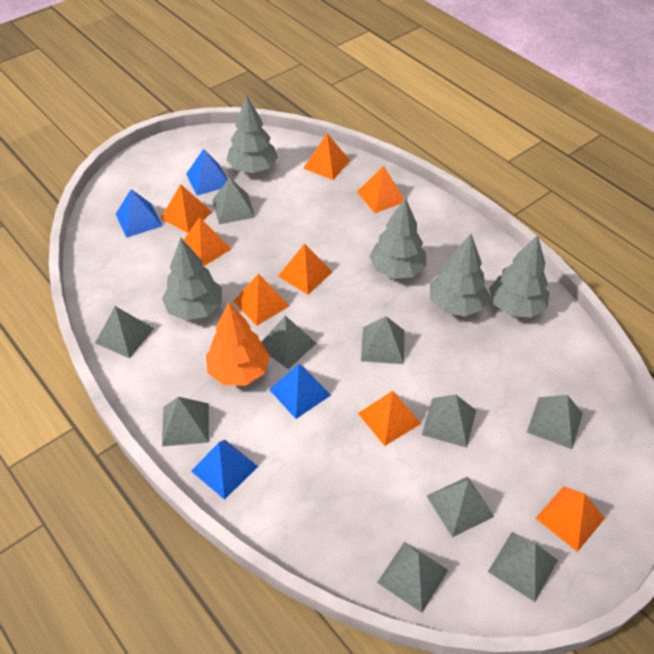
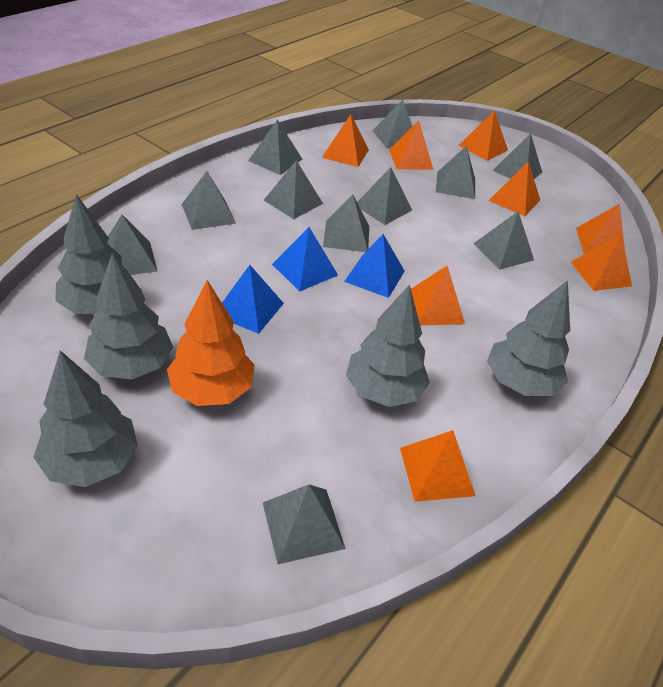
blue pyramid: 4 -> 3
grey pyramid: 10 -> 11

